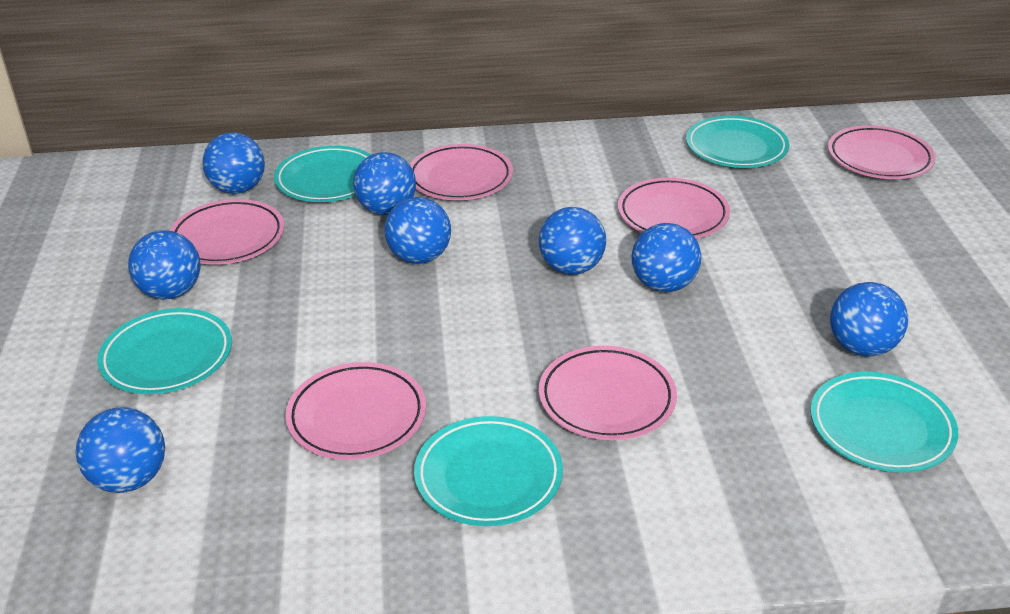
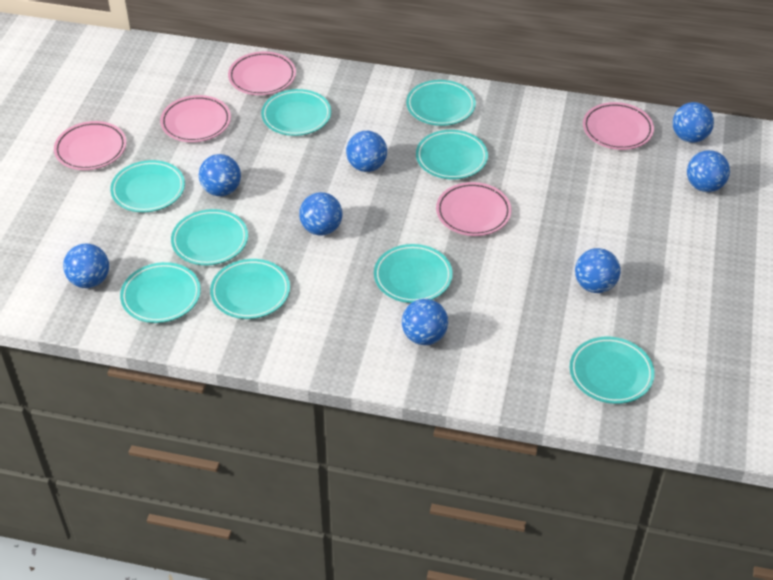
pink plate: 6 -> 5
turquoise plate: 5 -> 9

